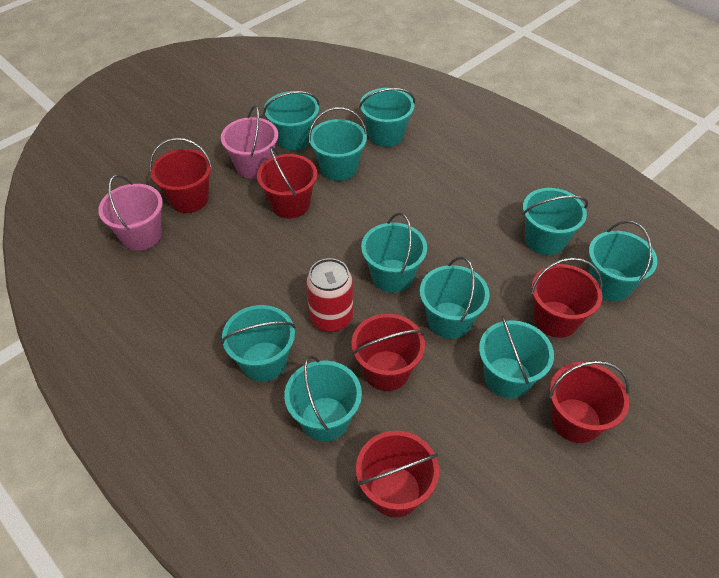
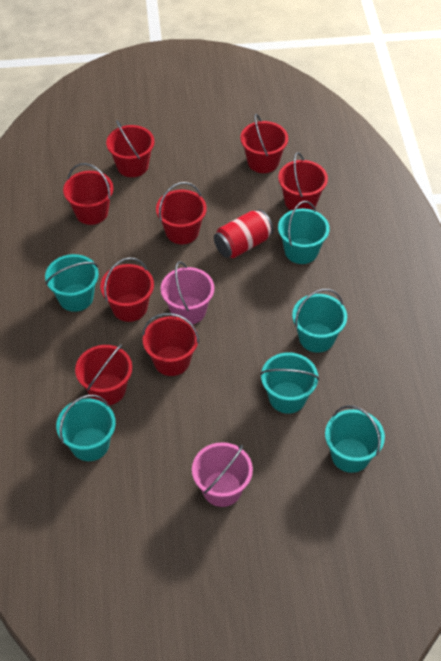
red bucket: 6 -> 8
turquoise bucket: 10 -> 6

